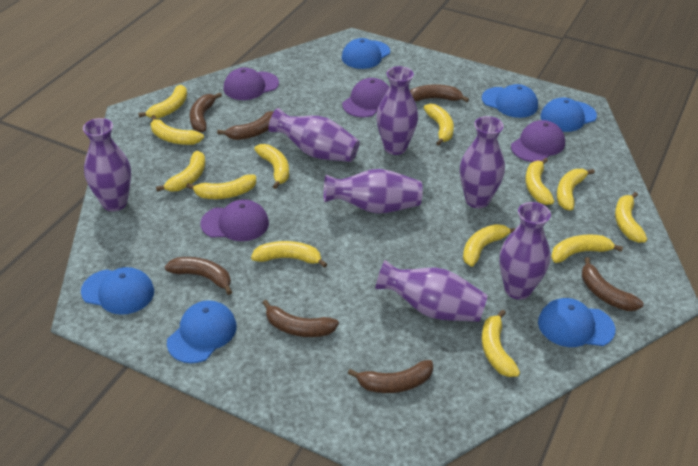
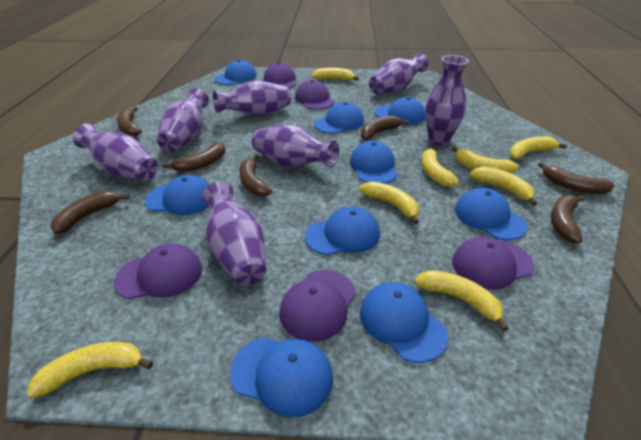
blue cap: 6 -> 9
purple cap: 4 -> 5
yellow banana: 13 -> 8

